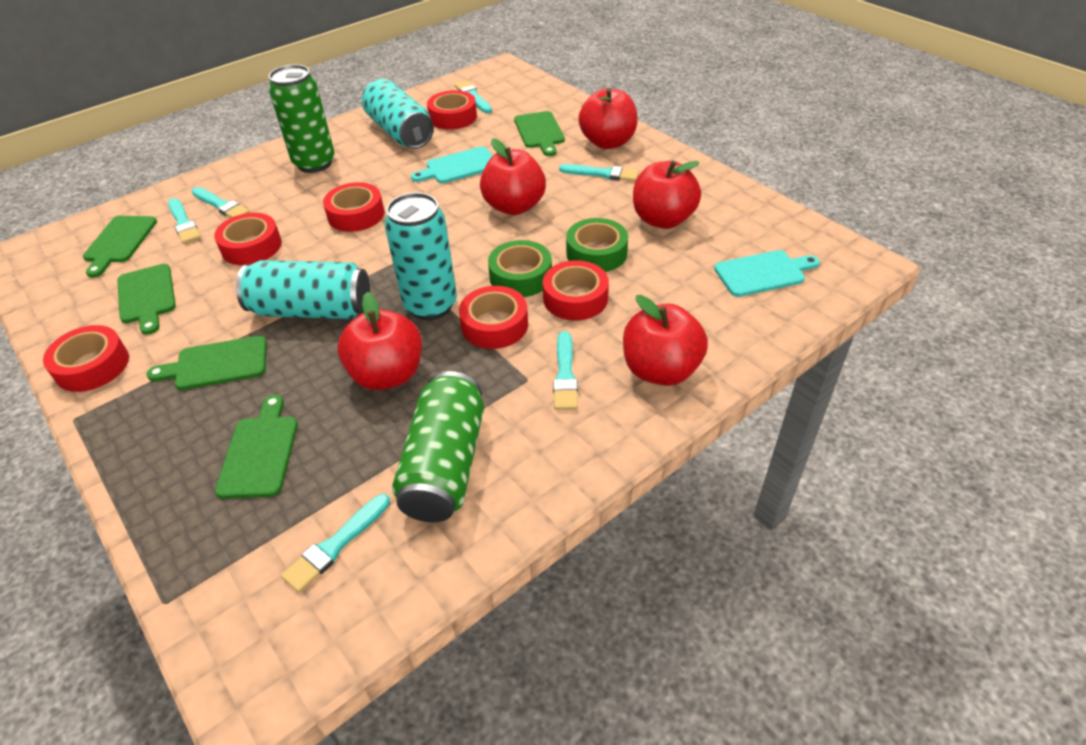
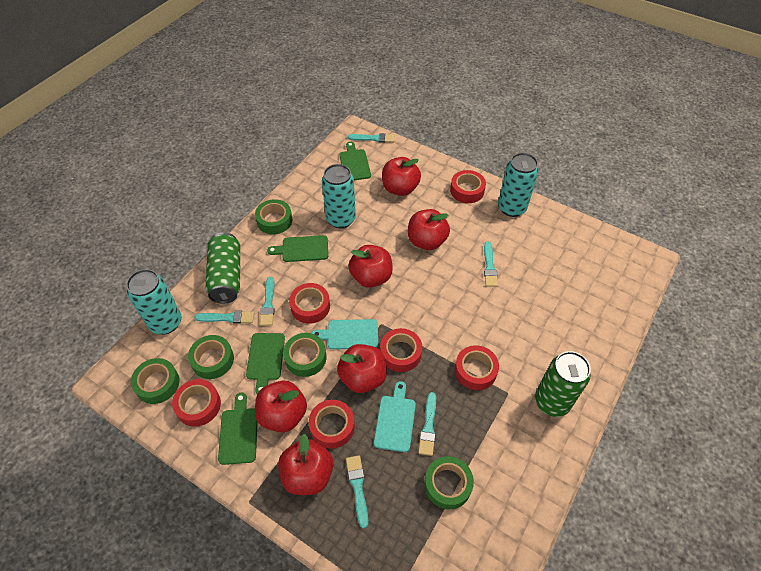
green cutting board: 5 -> 4
green tape: 2 -> 5
red apple: 5 -> 6

